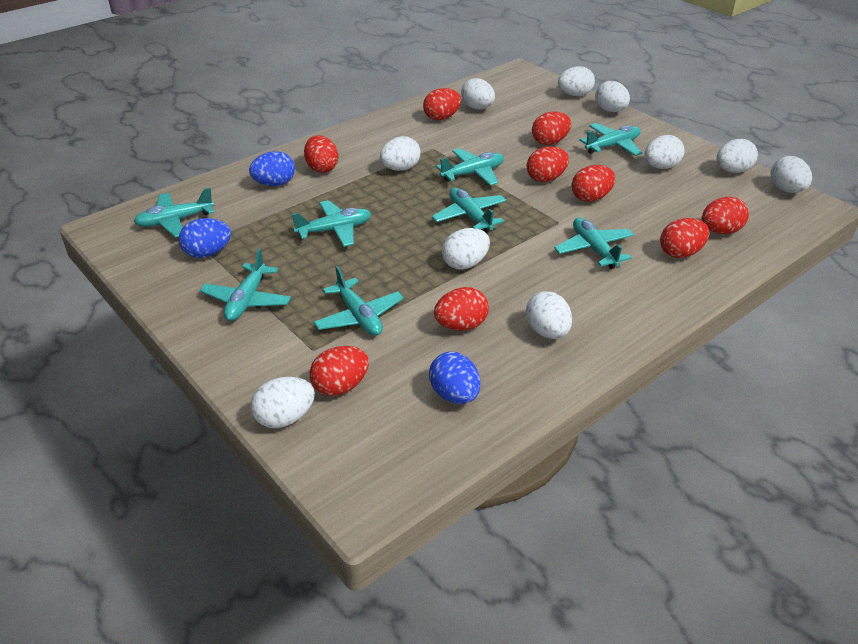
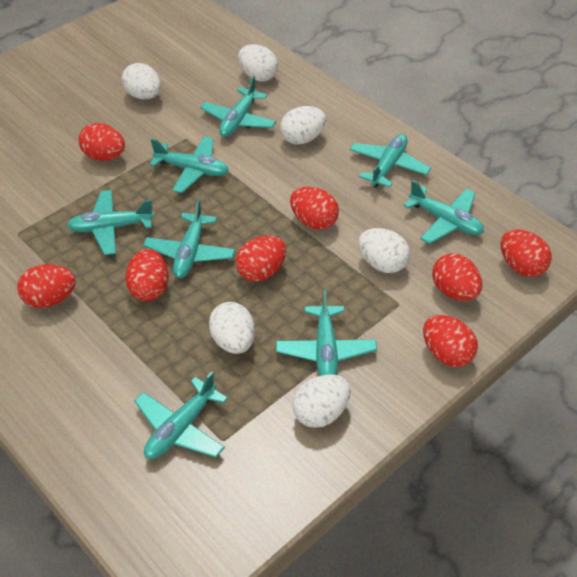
blue egg: 3 -> 0
red egg: 9 -> 8
white egg: 10 -> 6

